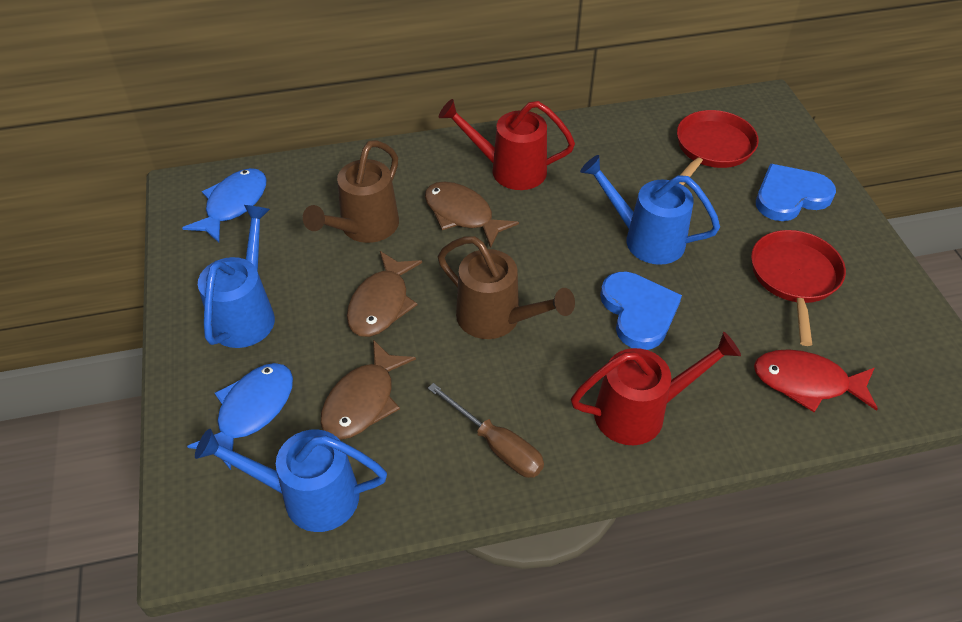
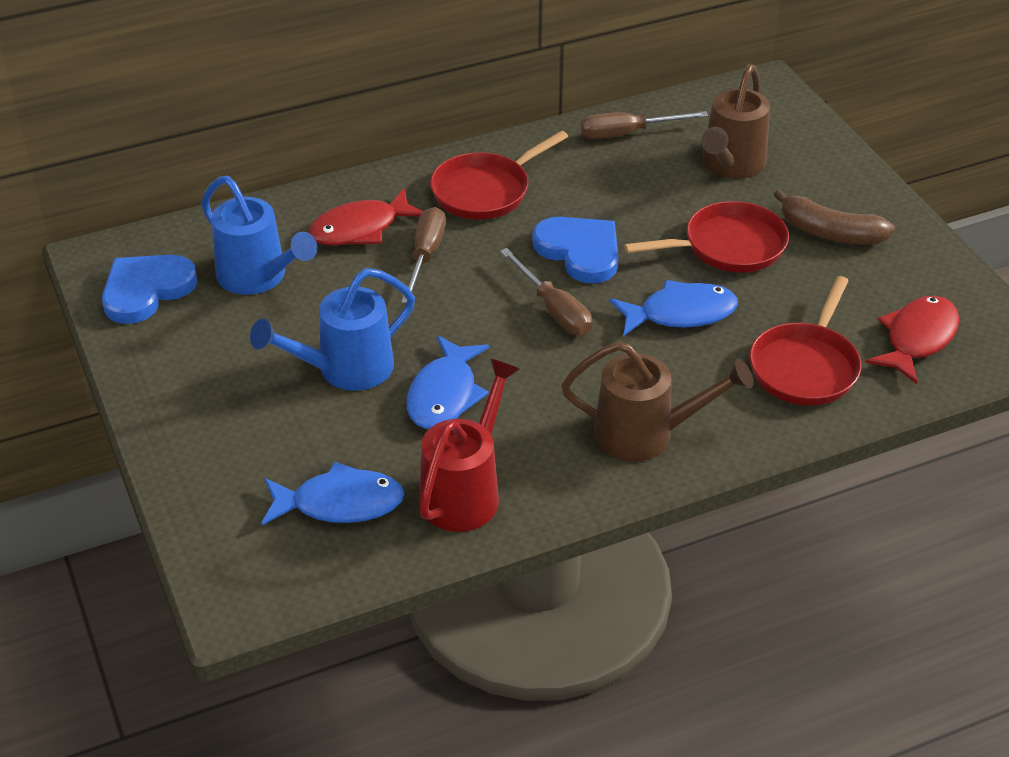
blue fish: 2 -> 3
blue watering can: 3 -> 2
brown banana: 0 -> 1
brown fish: 3 -> 0
brown screwdriver: 1 -> 3
red fish: 1 -> 2
red pan: 2 -> 3
red watering can: 2 -> 1

